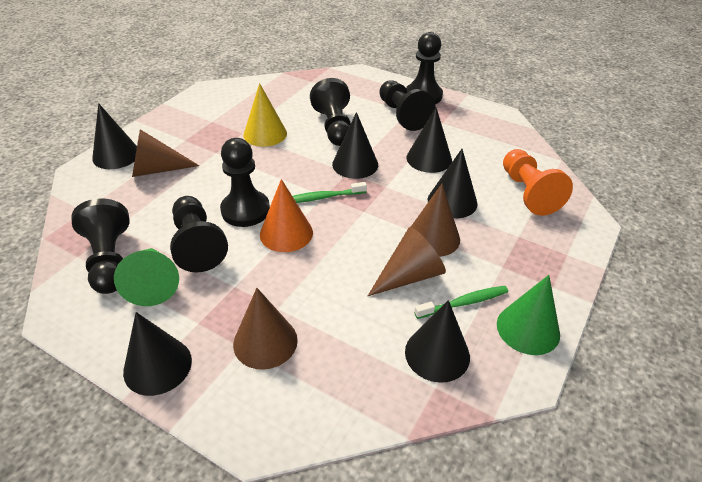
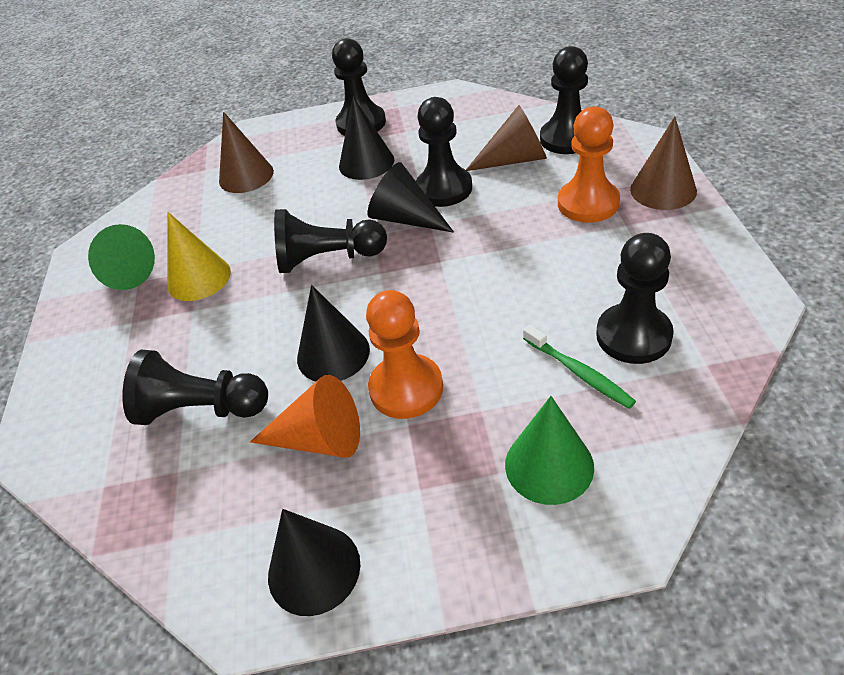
black cone: 6 -> 4
brown cone: 4 -> 3
green toothbrush: 2 -> 1
orange pawn: 1 -> 2

